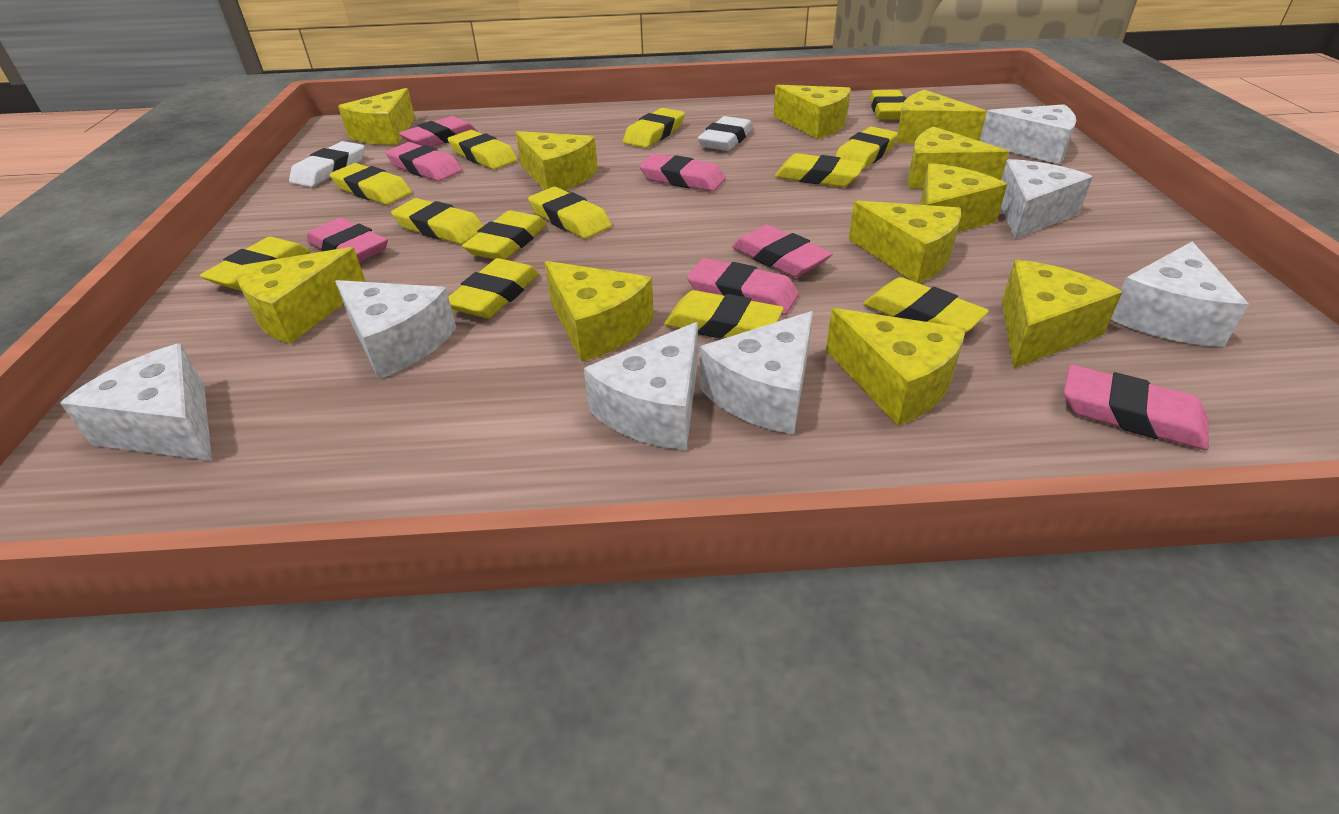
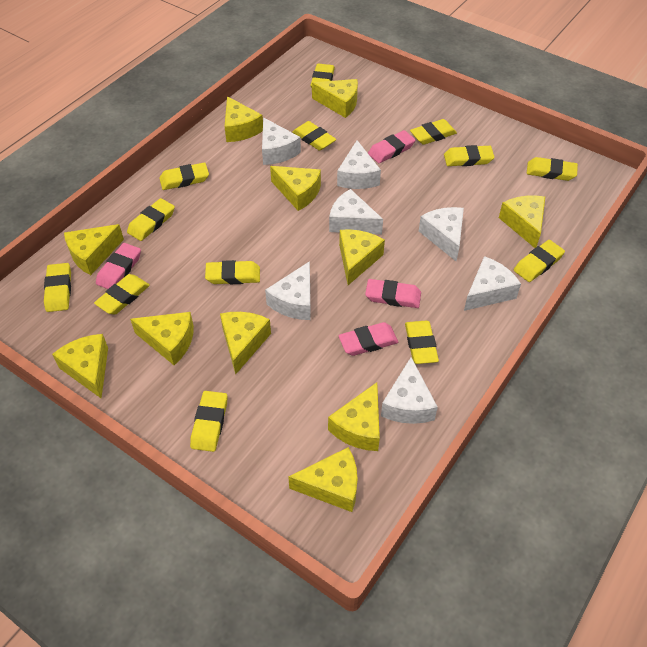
pink eraser: 7 -> 4
white eraser: 2 -> 0

